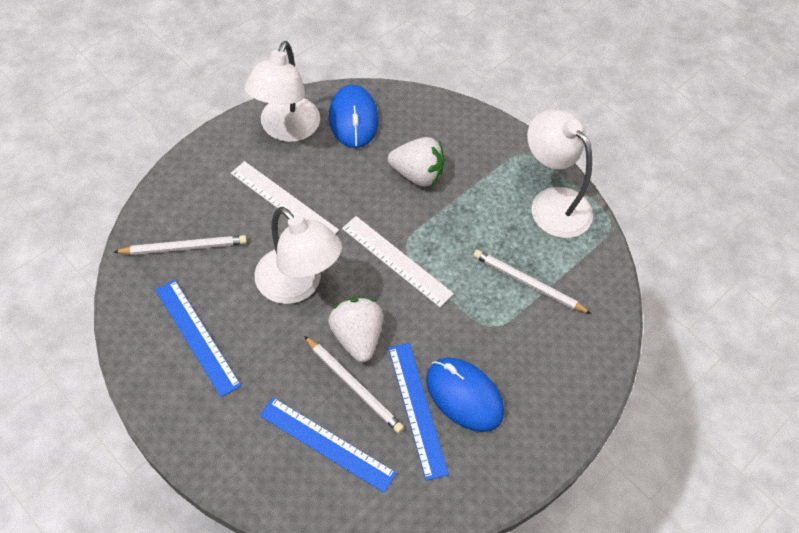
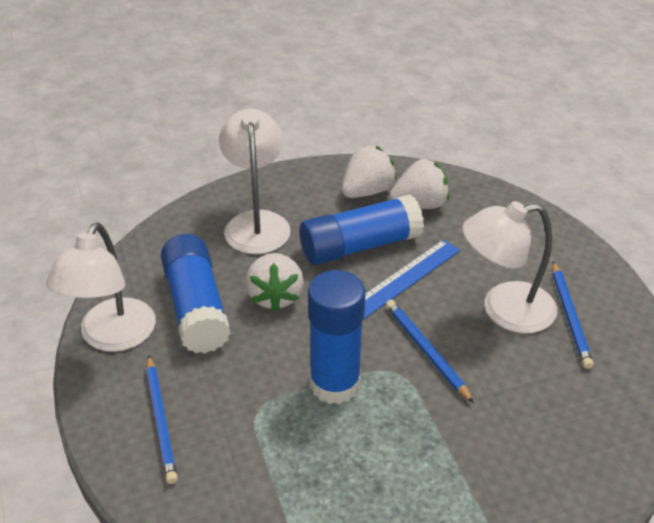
blue glue stick: 0 -> 3
blue mouse: 2 -> 0
blue pencil: 0 -> 3
blue ruler: 3 -> 1
white pencil: 3 -> 0
white ruler: 2 -> 0
white strawberry: 2 -> 3

